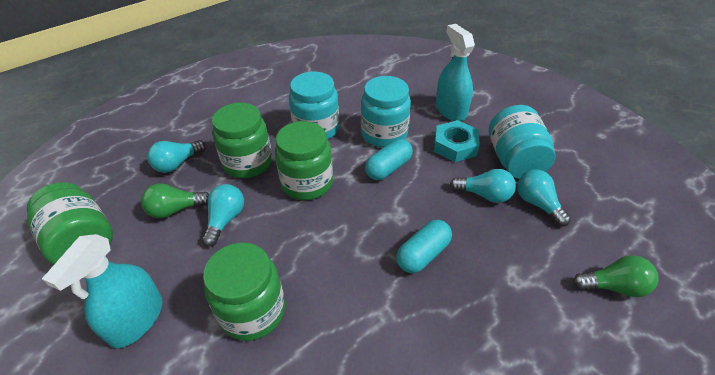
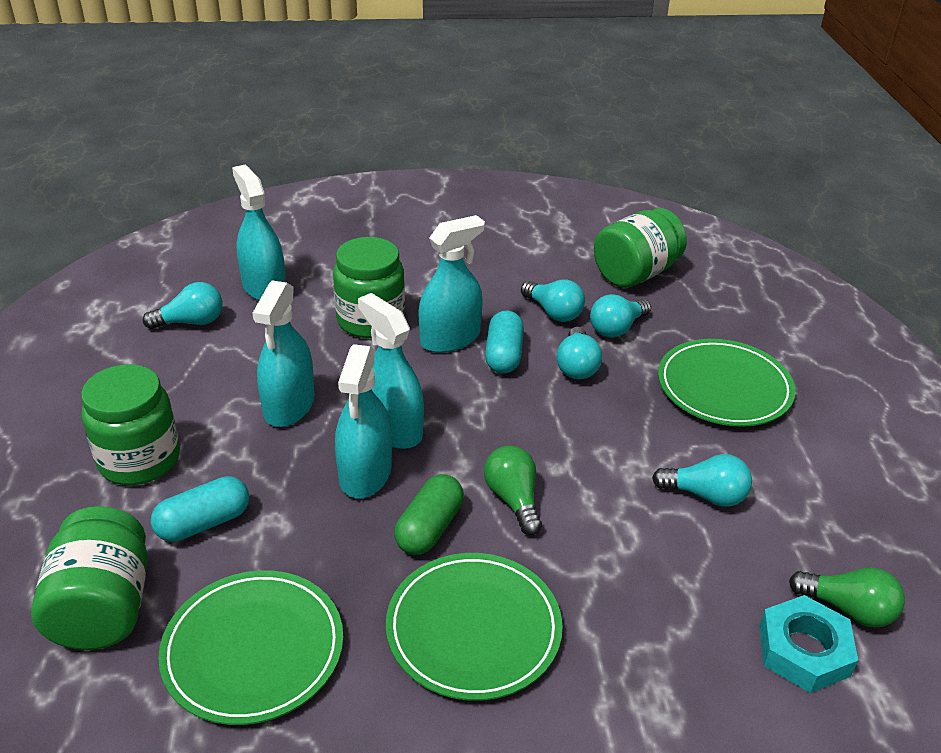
green capsule: 0 -> 1
green plate: 0 -> 3
turquoise jar: 3 -> 0
turquoise light bulb: 4 -> 5
turquoise spray bottle: 2 -> 5

